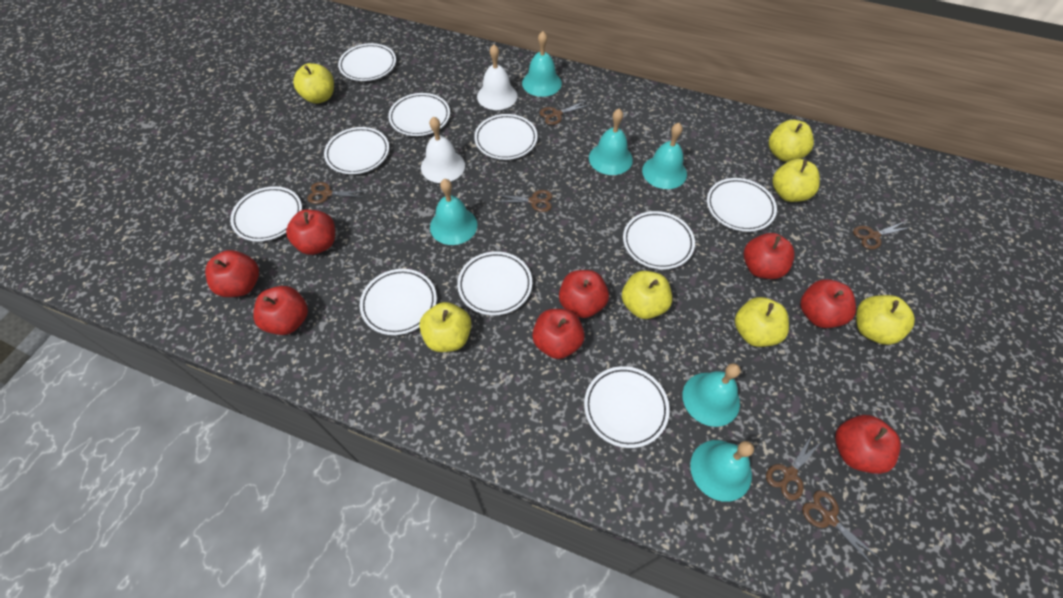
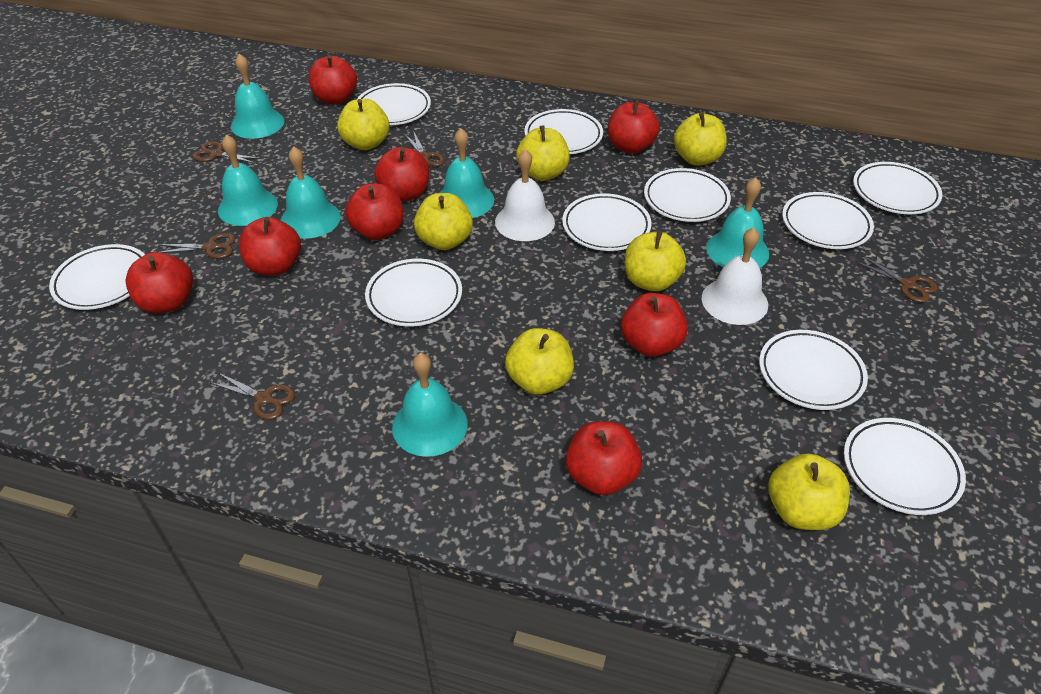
brown scissors: 6 -> 5

